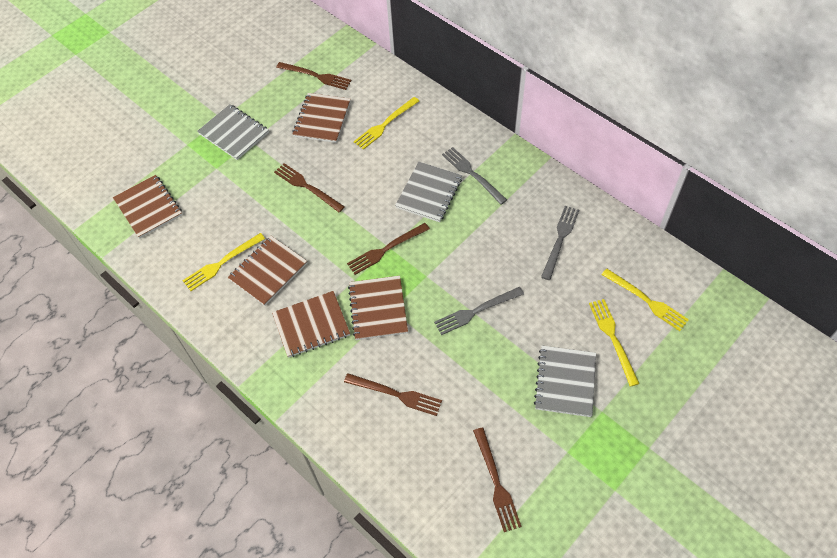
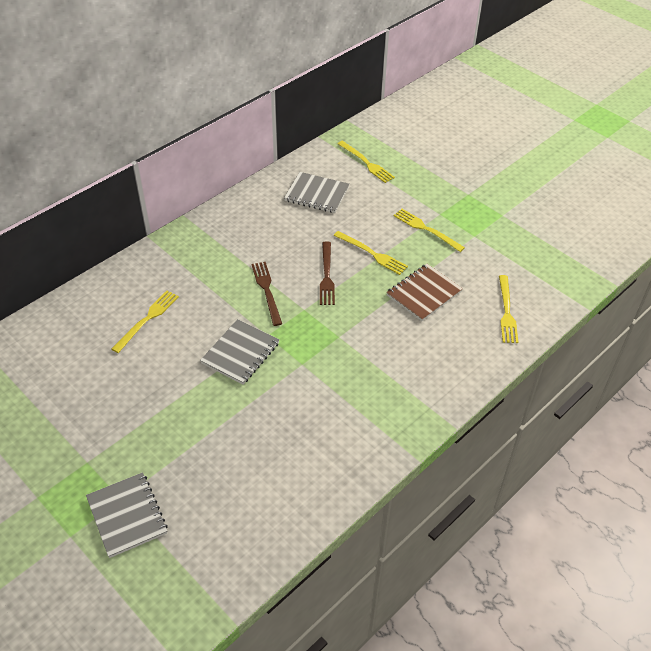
brown fork: 5 -> 2
brown notebook: 5 -> 1
grey fork: 3 -> 0
yellow fork: 4 -> 5

